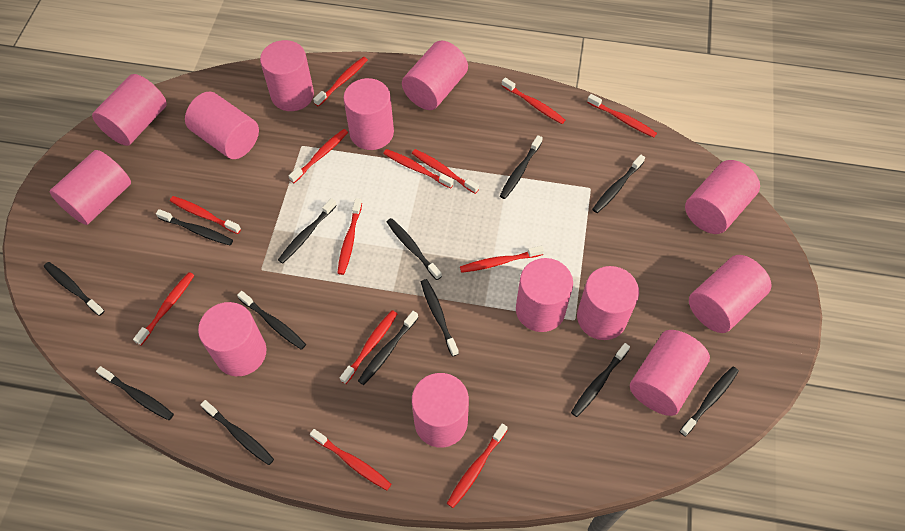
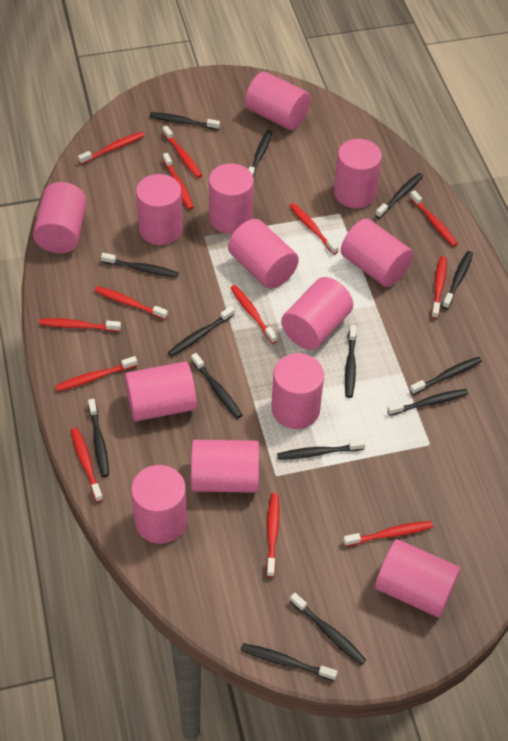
black toothbrush: 13 -> 14

